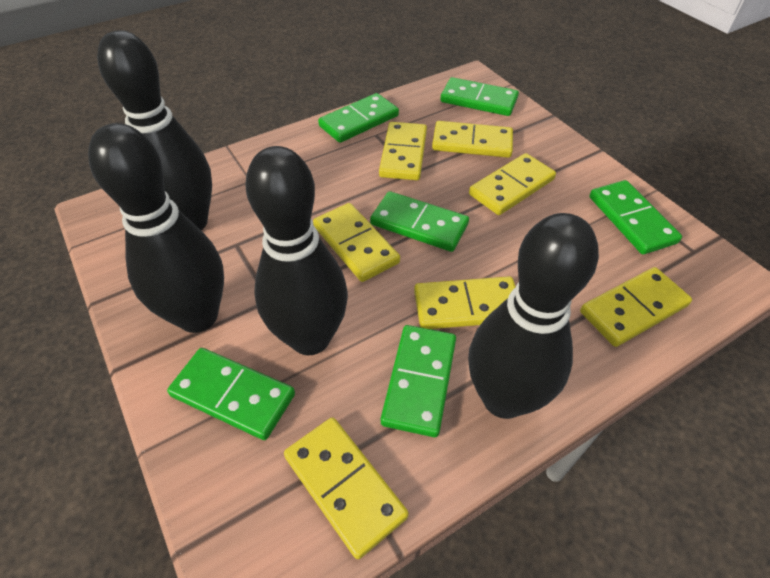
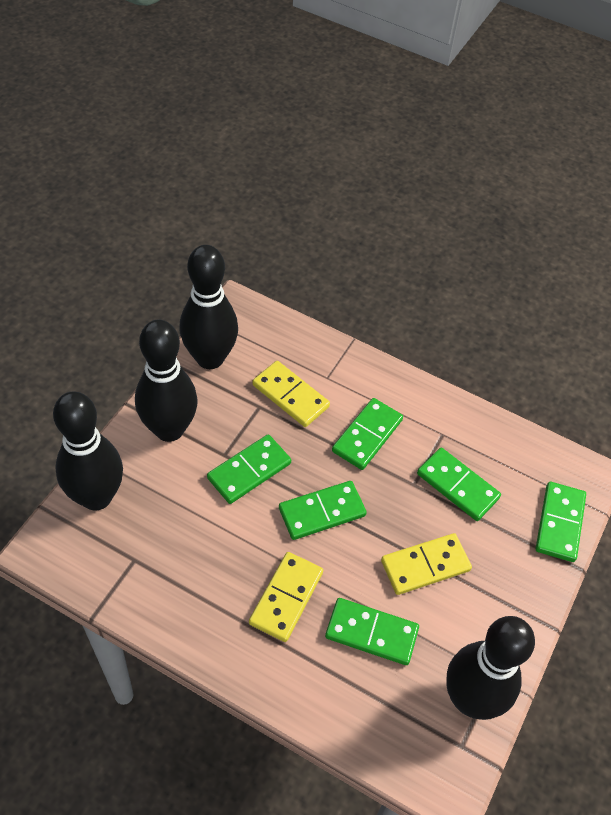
yellow domino: 7 -> 3

